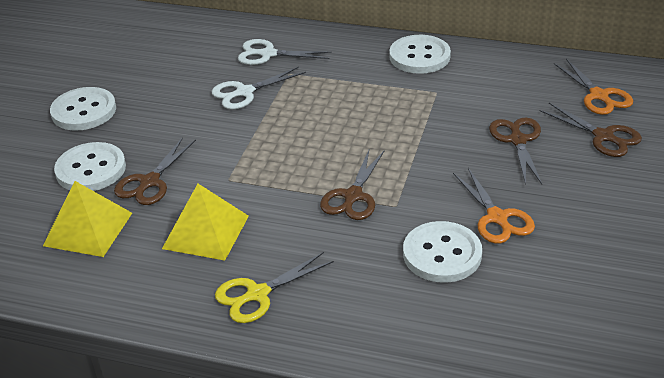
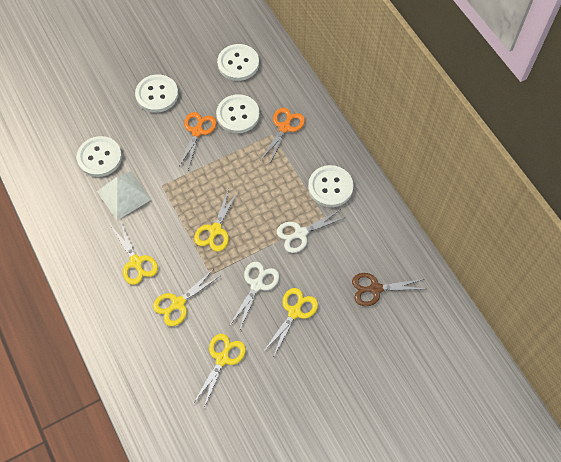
brown scissors: 4 -> 1
white button: 4 -> 5
white pyramid: 0 -> 1
yellow pyramid: 2 -> 0
yellow scissors: 1 -> 5

